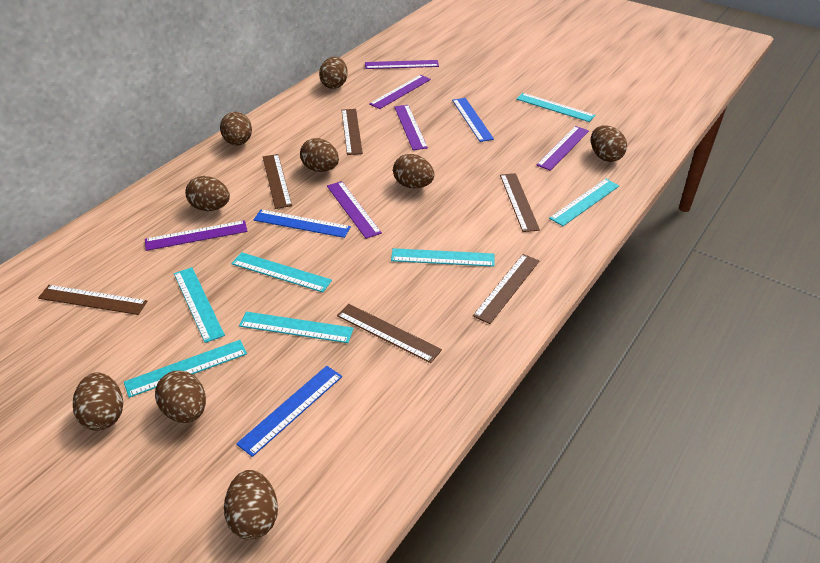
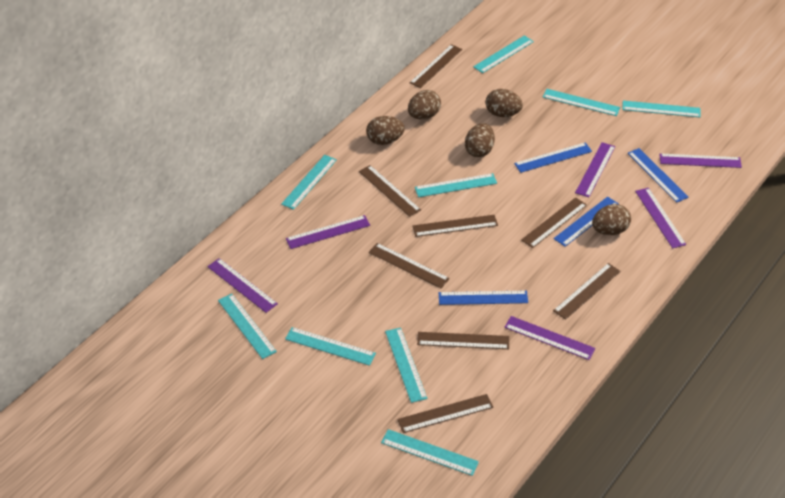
blue ruler: 3 -> 4
brown egg: 9 -> 5
brown ruler: 6 -> 8
turquoise ruler: 7 -> 9

